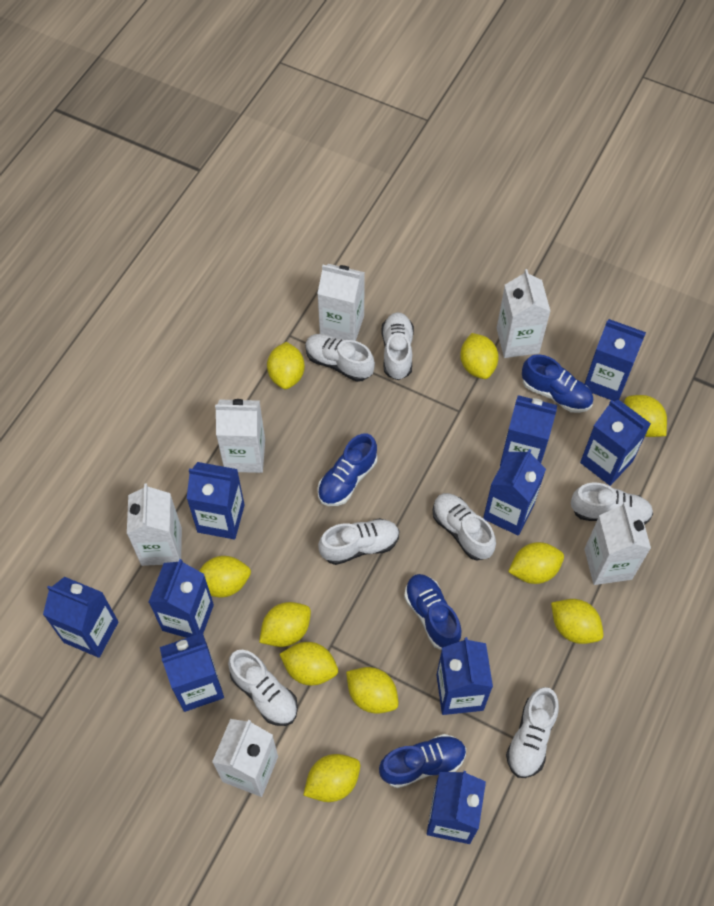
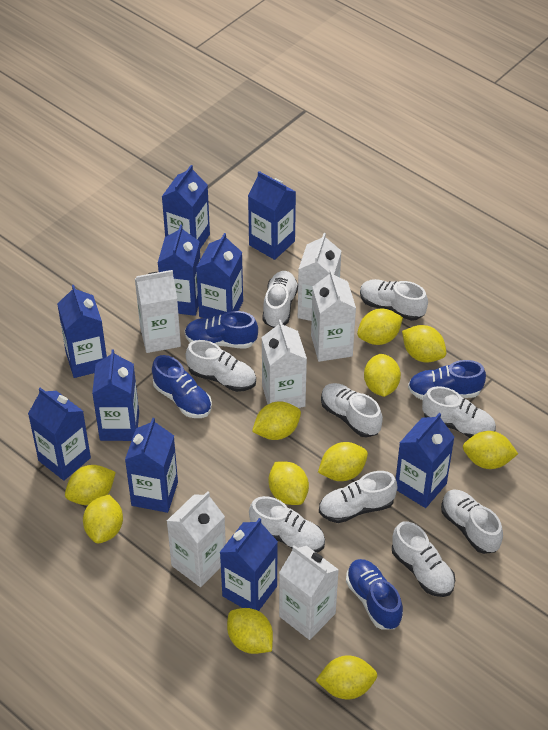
white shoe: 7 -> 9
yellow lemon: 10 -> 11

